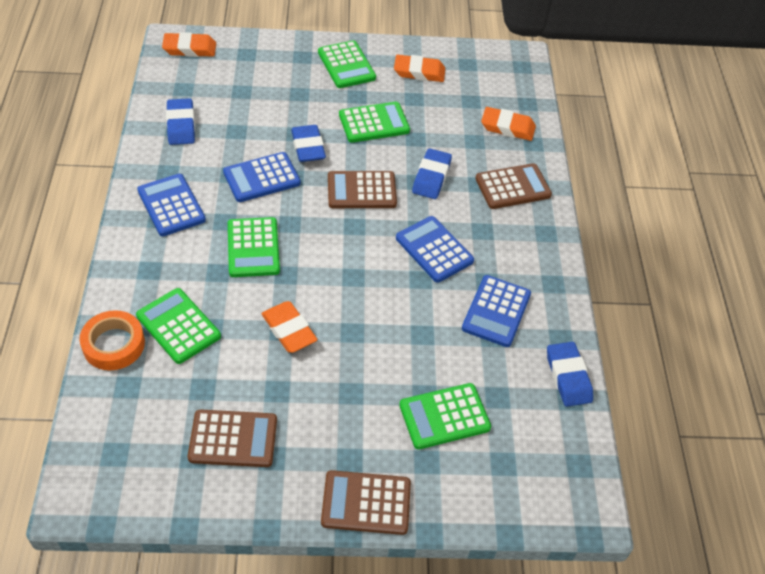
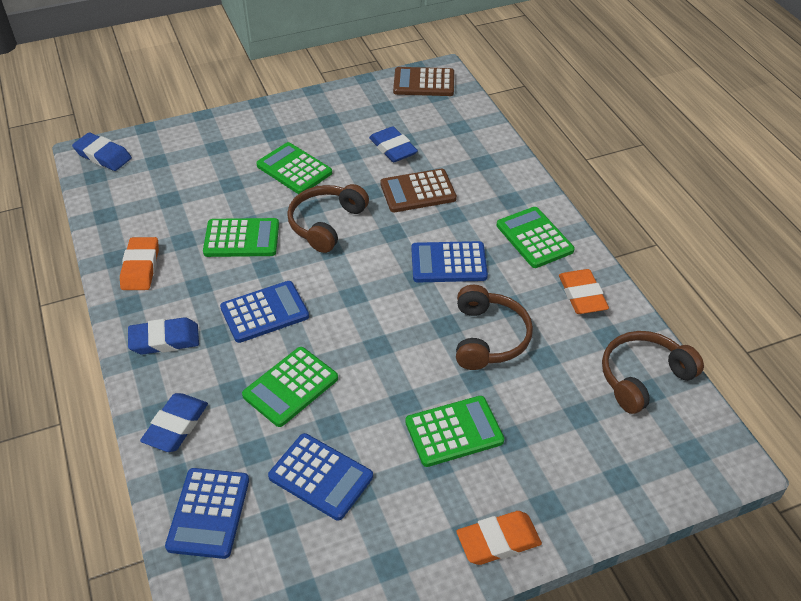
brown calculator: 4 -> 2
brown headphones: 0 -> 3
orange eraser: 4 -> 3
orange tape: 1 -> 0

